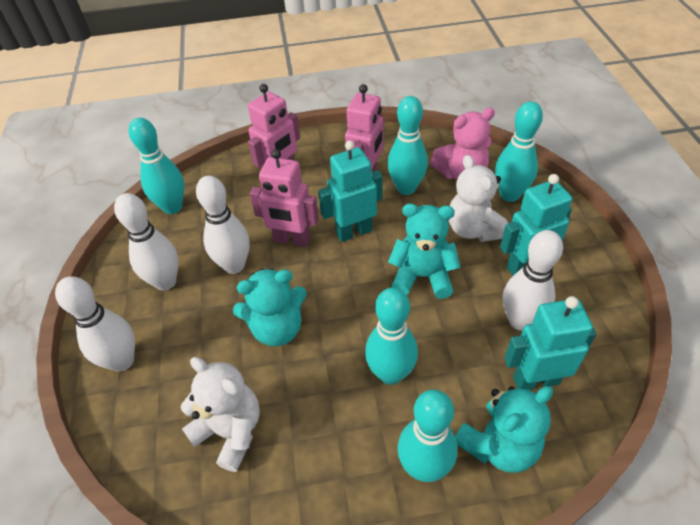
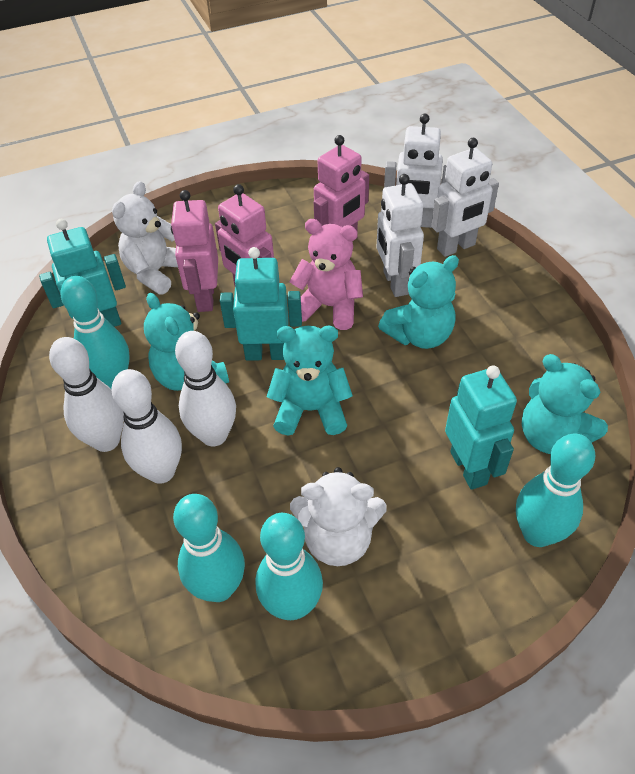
turquoise bowling pin: 5 -> 4
turquoise teddy bear: 3 -> 4
white bowling pin: 4 -> 3
white robot: 0 -> 3

